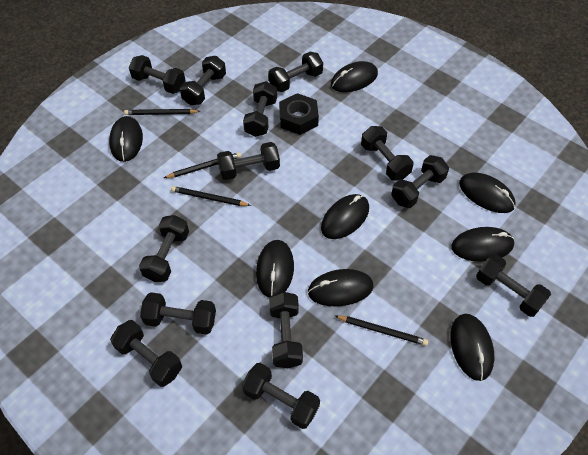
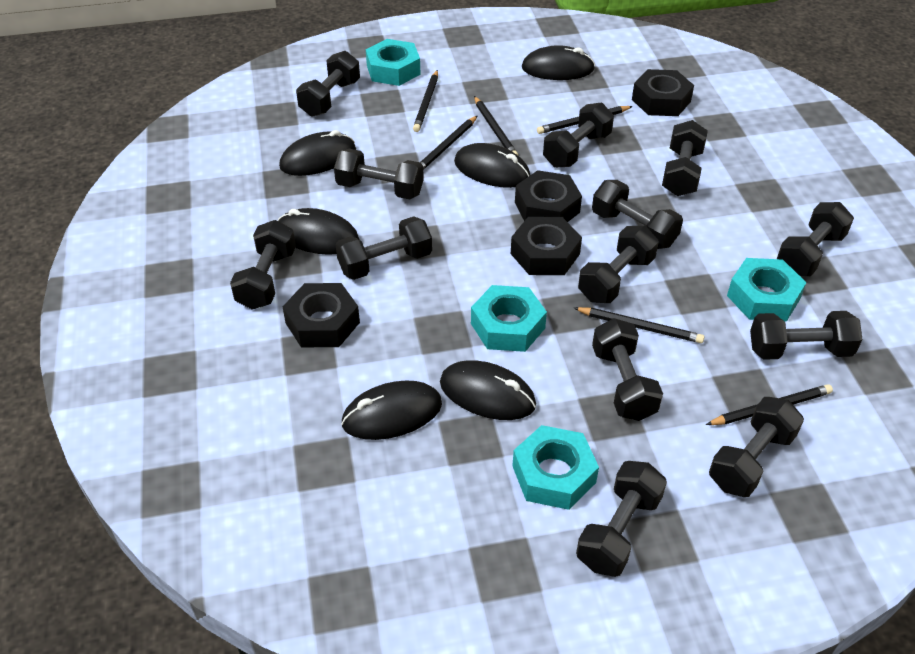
black mouse: 8 -> 6
black nut: 1 -> 4
black pencil: 4 -> 6
turquoise nut: 0 -> 4

